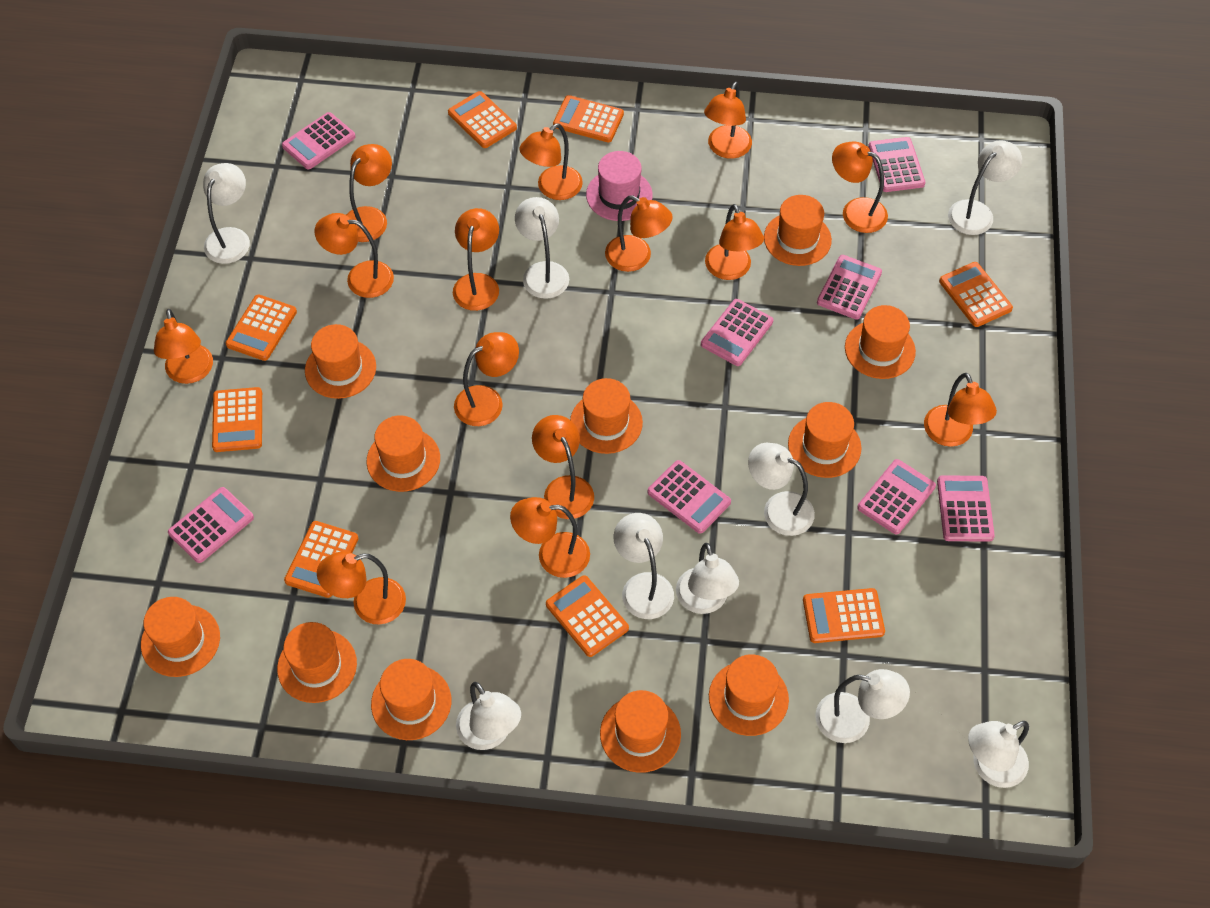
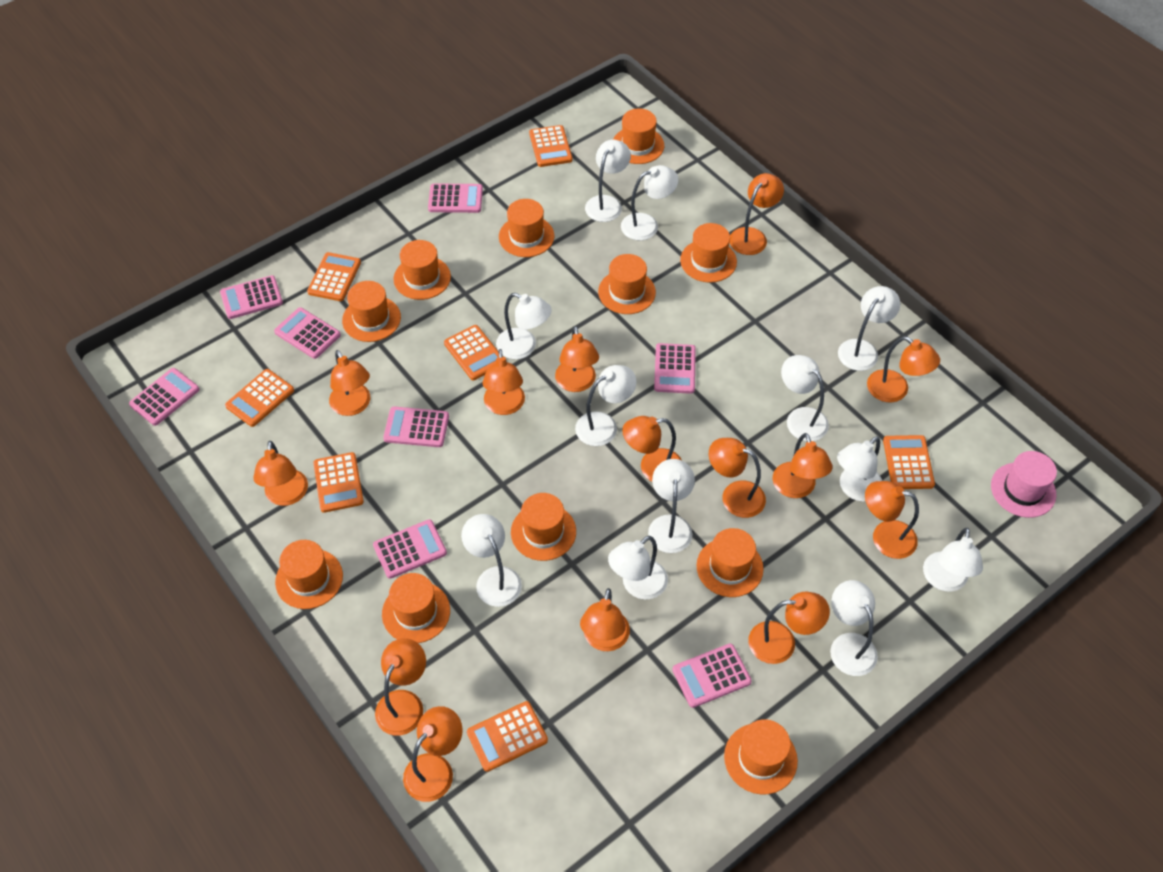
orange calculator: 8 -> 7
white lamp: 9 -> 12

